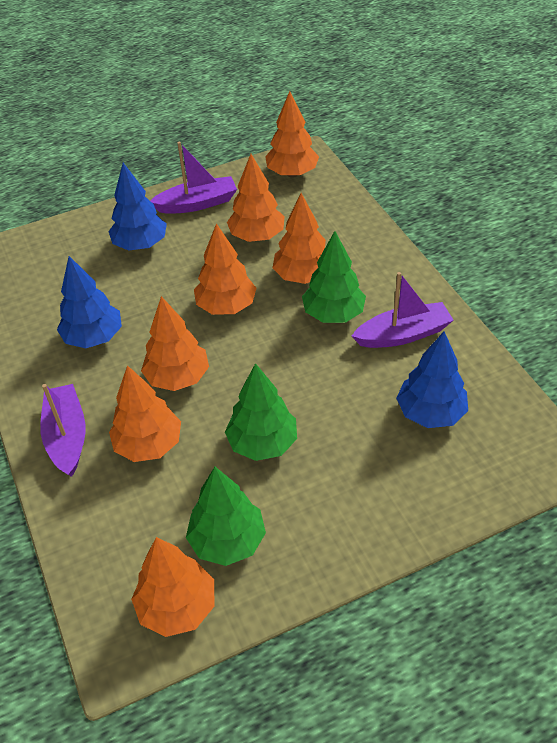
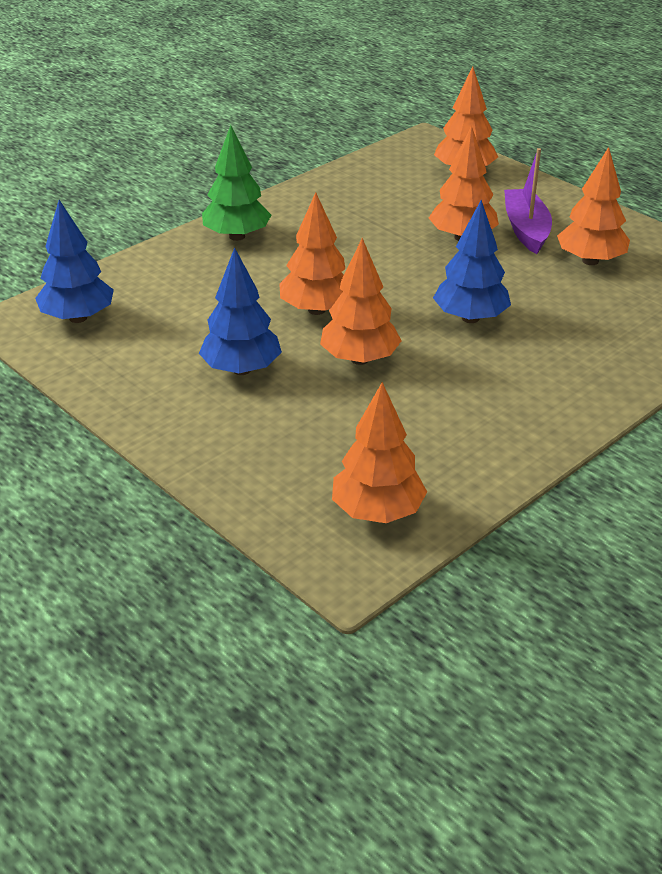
green tree: 3 -> 1
orange tree: 7 -> 6
purple boat: 3 -> 1

